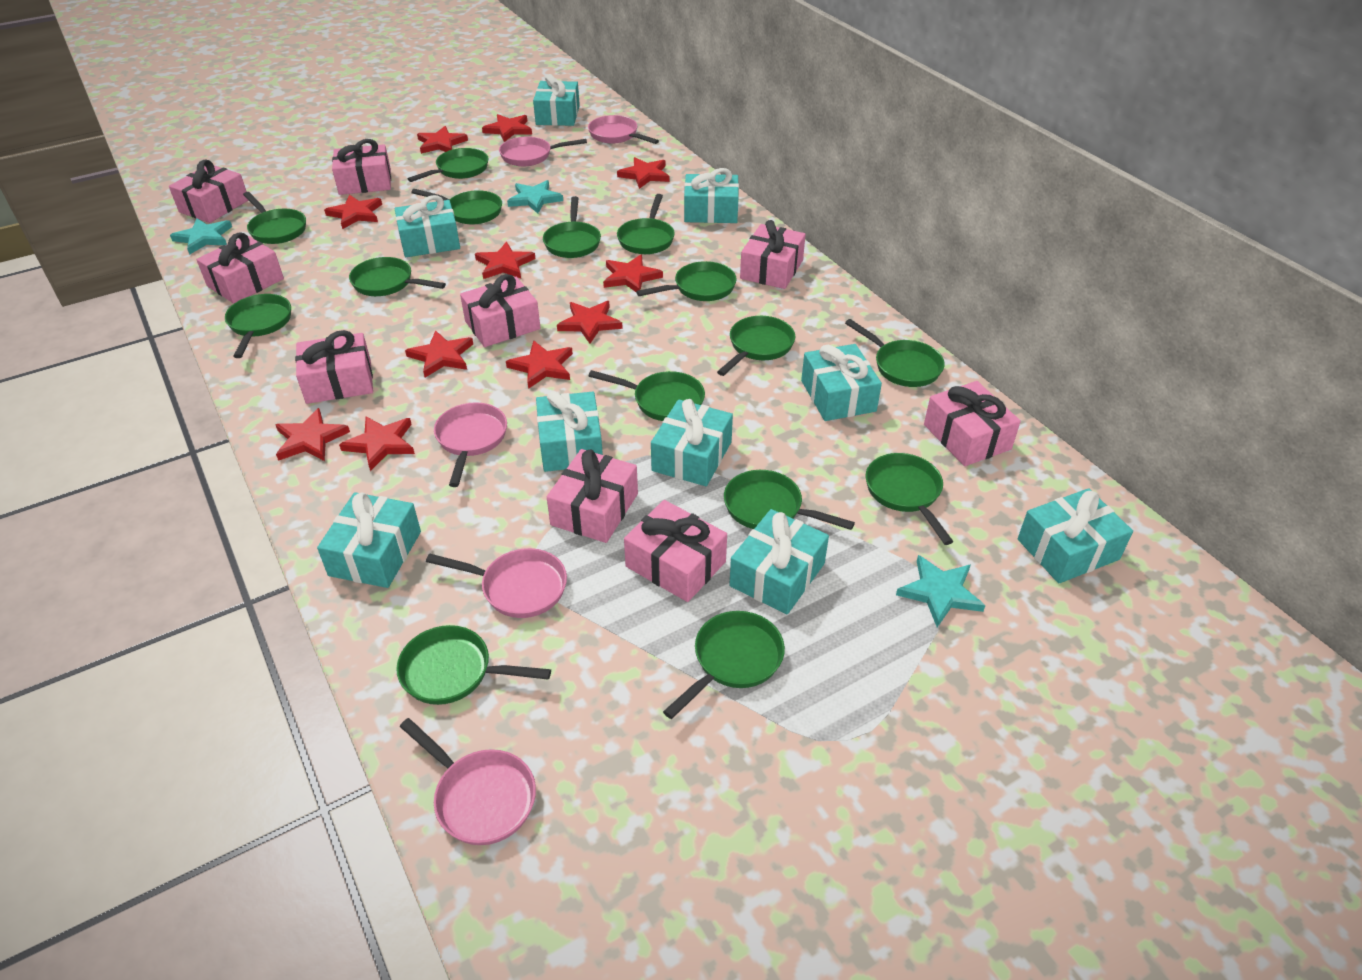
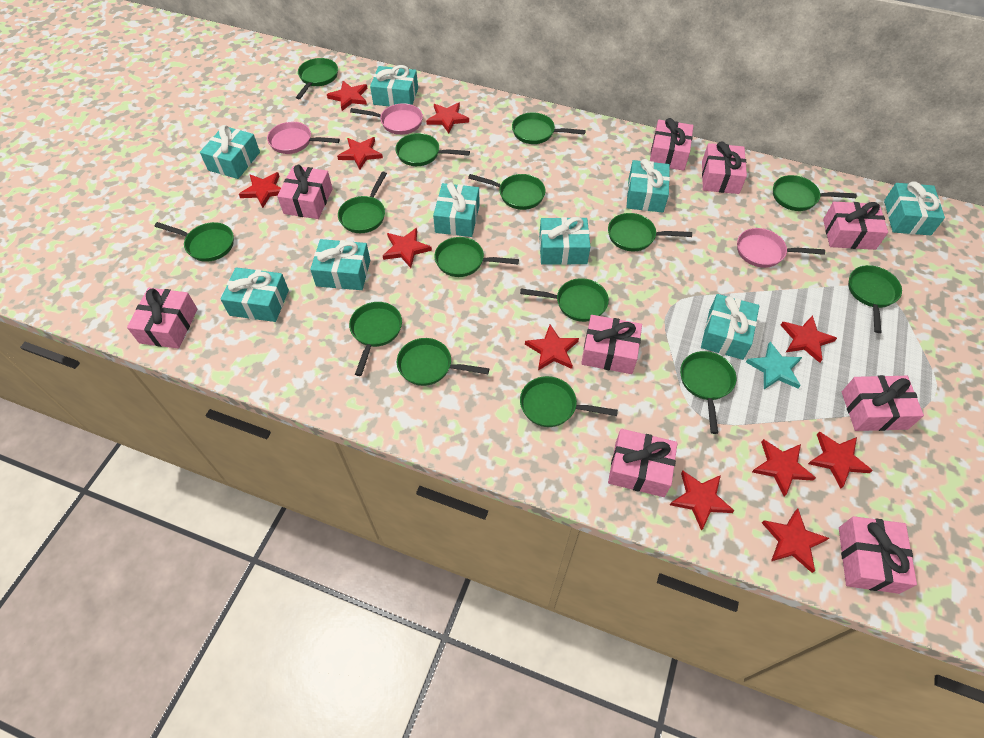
pink pan: 5 -> 3
turquoise star: 3 -> 1

